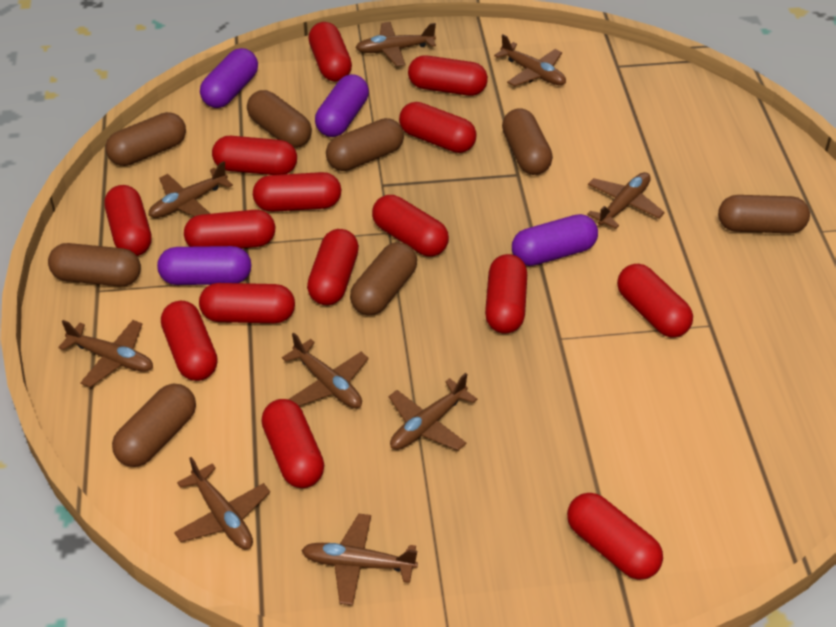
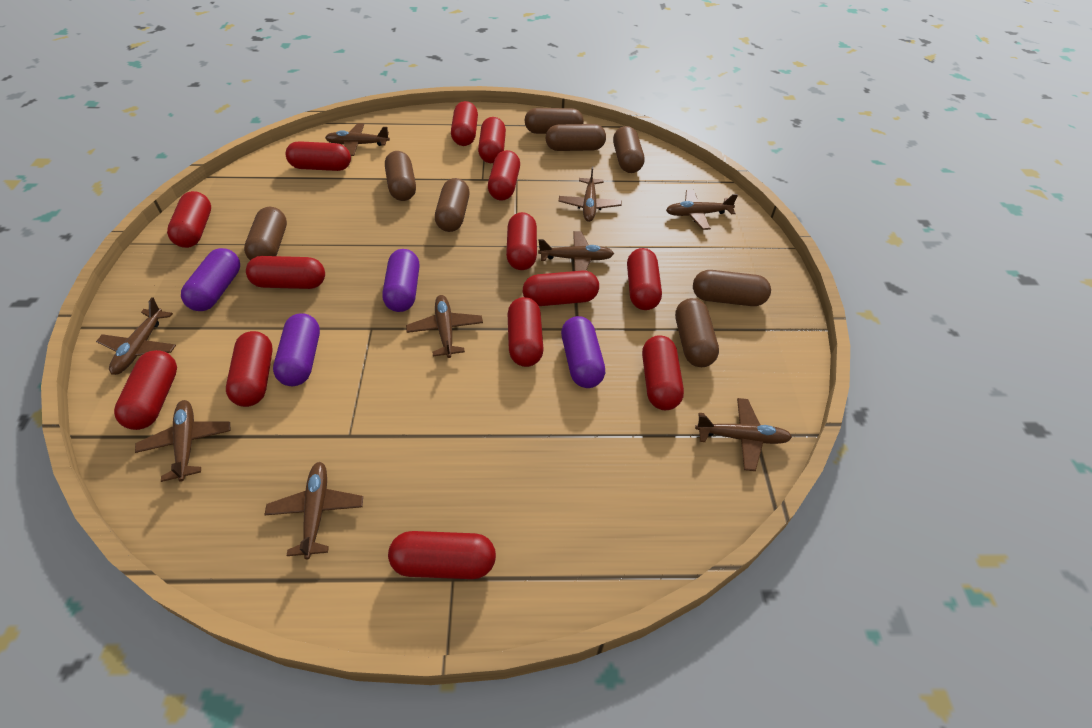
red capsule: 15 -> 14

